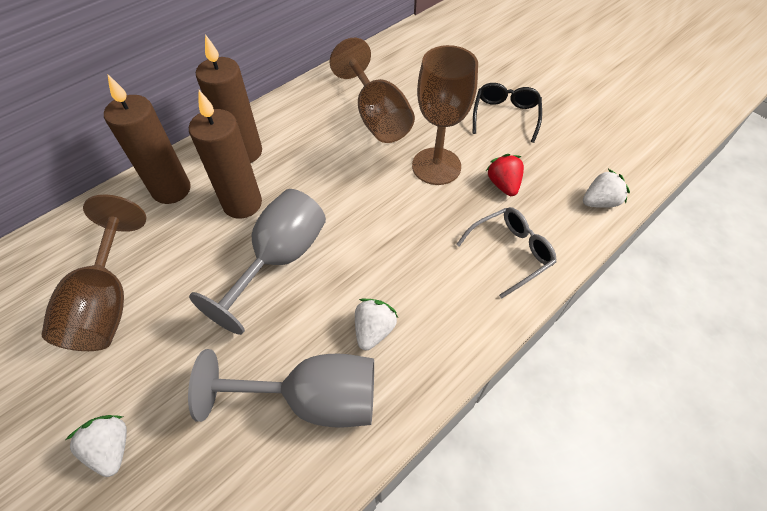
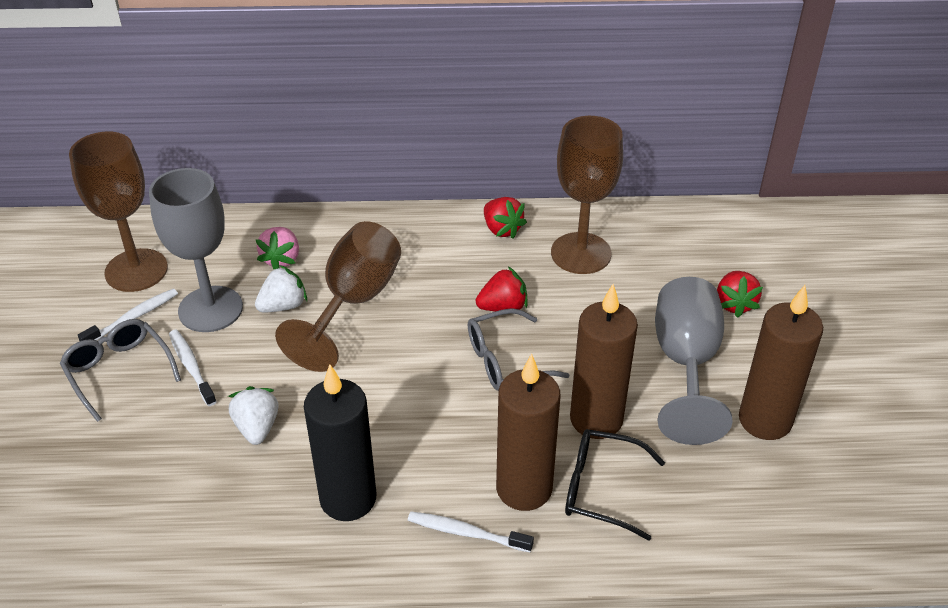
black candle: 0 -> 1
grey glasses: 1 -> 2
pink strawberry: 0 -> 1
red strawberry: 1 -> 3
white strawberry: 3 -> 2
white toothbrush: 0 -> 3

